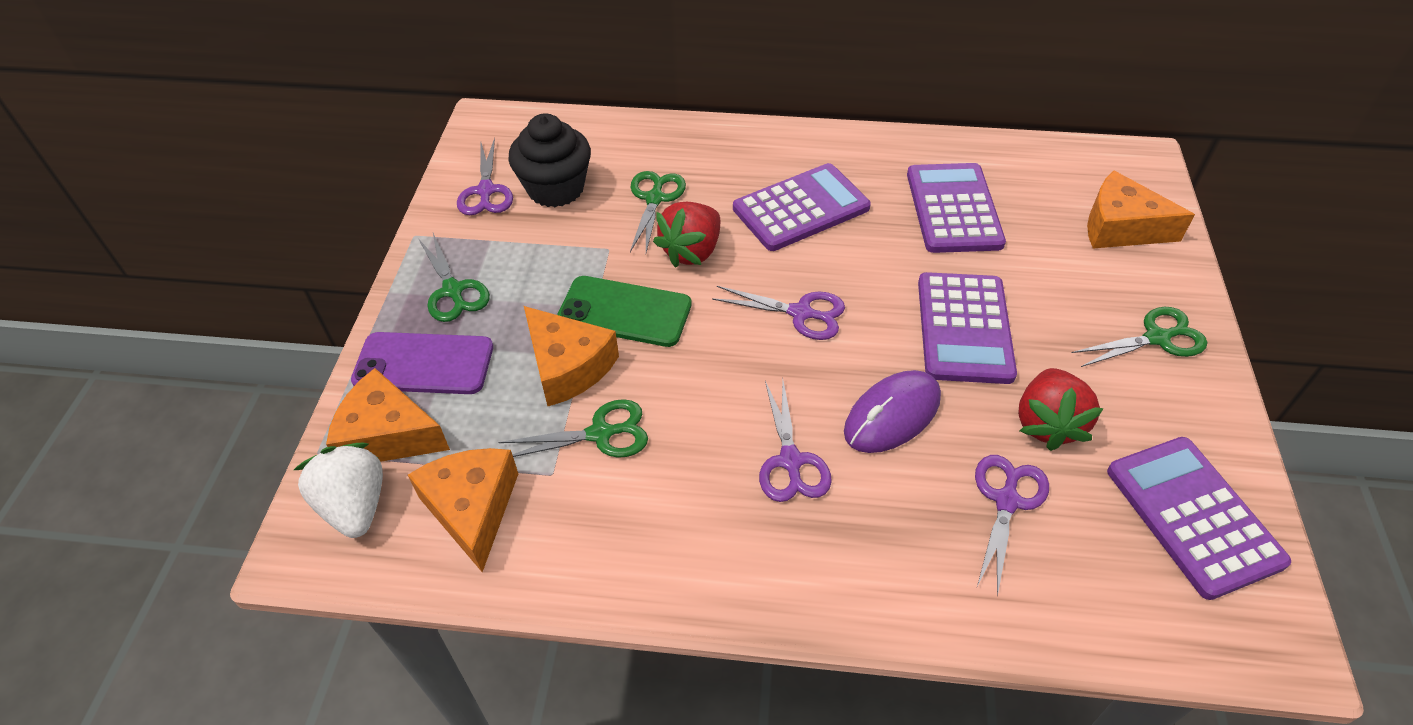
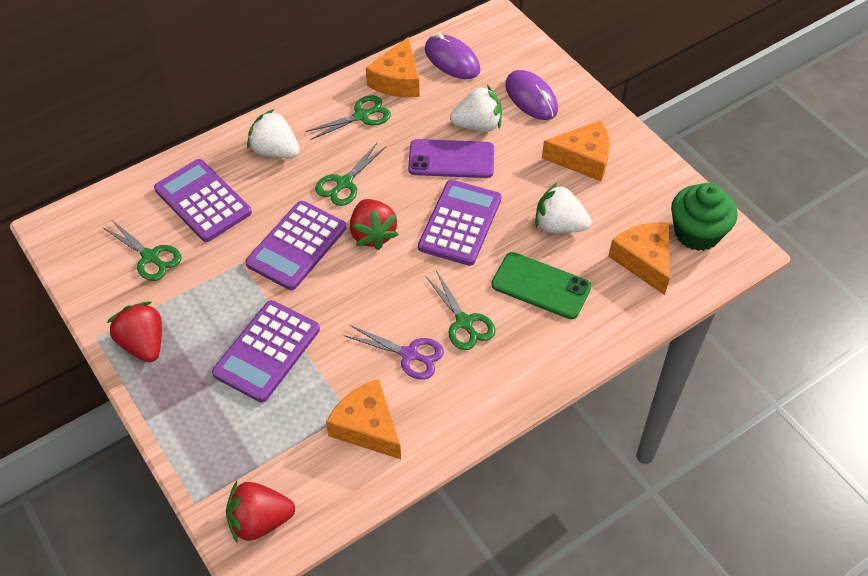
black cupcake: 1 -> 0
green cupcake: 0 -> 1
purple mouse: 1 -> 2
purple scissors: 4 -> 1
red strawberry: 2 -> 3
white strawberry: 1 -> 3

